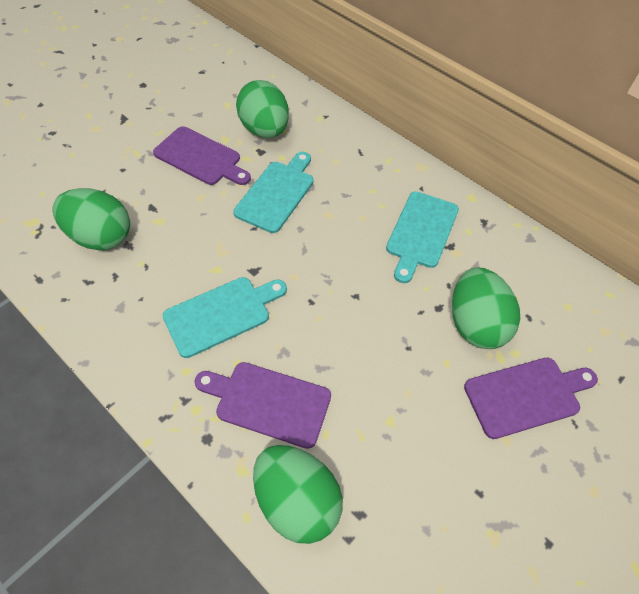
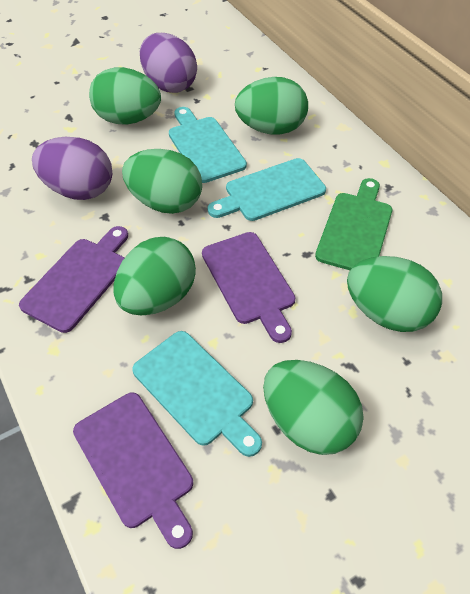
green cutting board: 0 -> 1
green egg: 4 -> 6
purple egg: 0 -> 2

